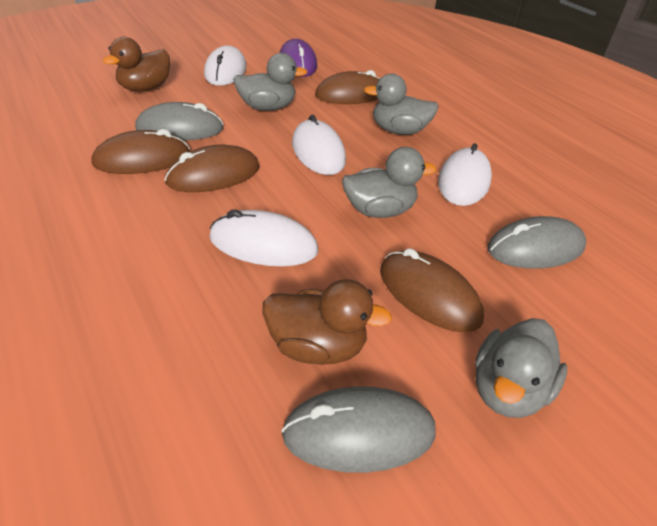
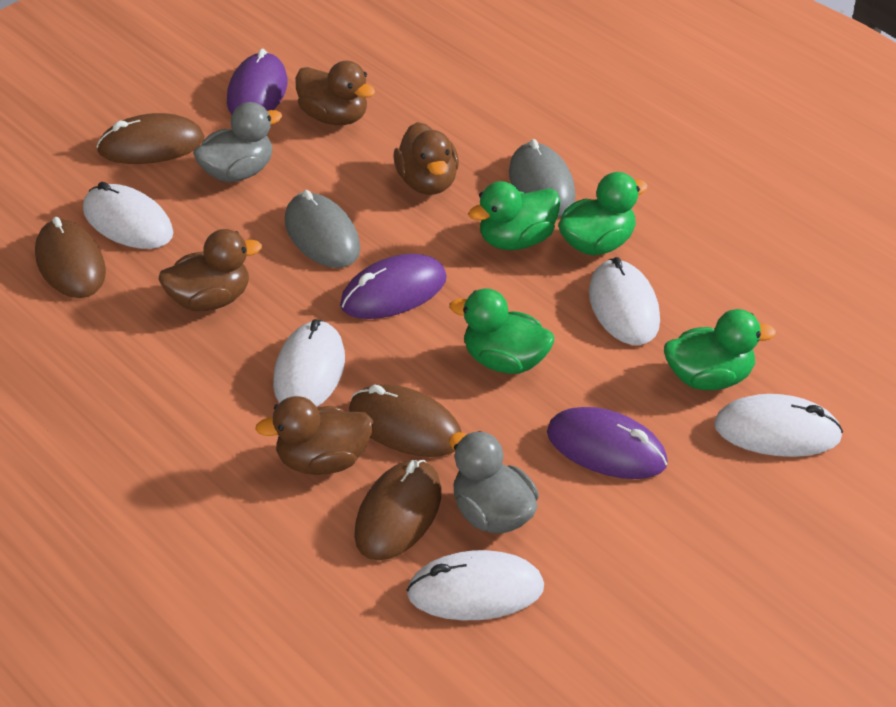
brown duck: 2 -> 4
green duck: 0 -> 4
grey duck: 4 -> 2
grey mouse: 3 -> 2
purple mouse: 1 -> 3
white mouse: 4 -> 5

